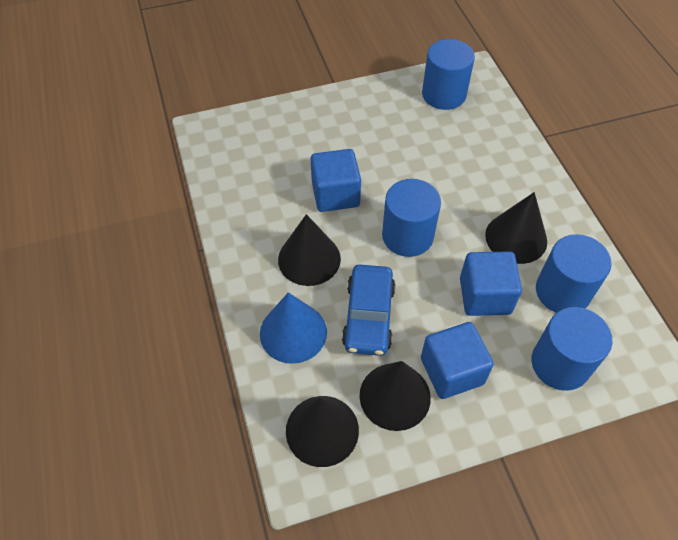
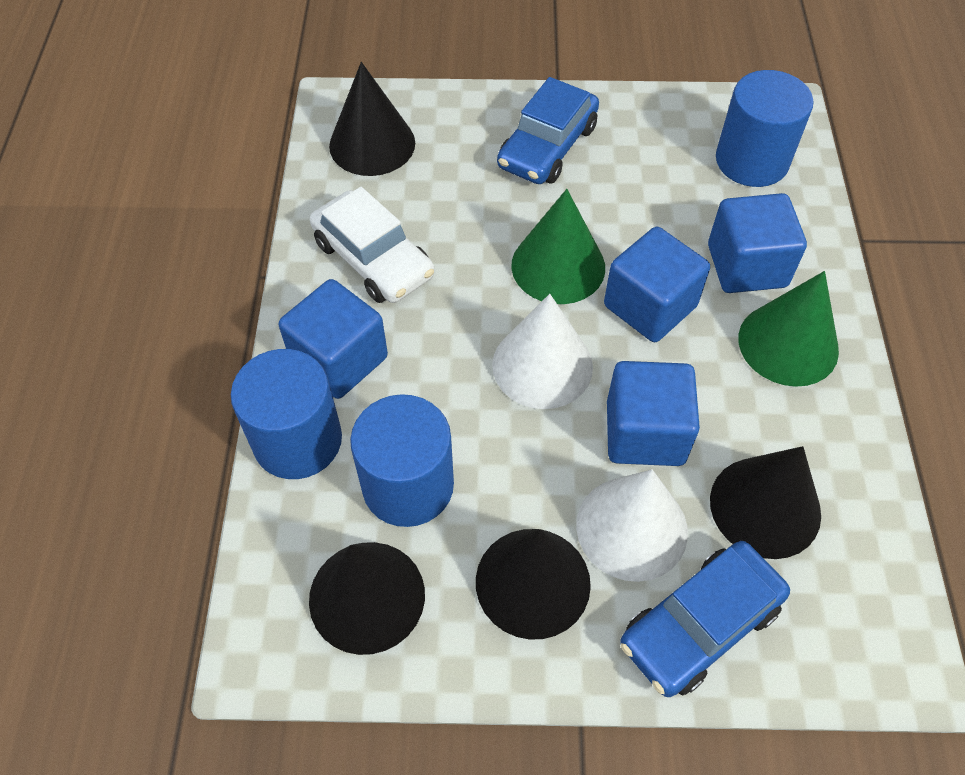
blue car: 1 -> 2
blue cone: 1 -> 0
blue cube: 3 -> 4
blue cylinder: 4 -> 3
green cone: 0 -> 2
white car: 0 -> 1
white cone: 0 -> 2

